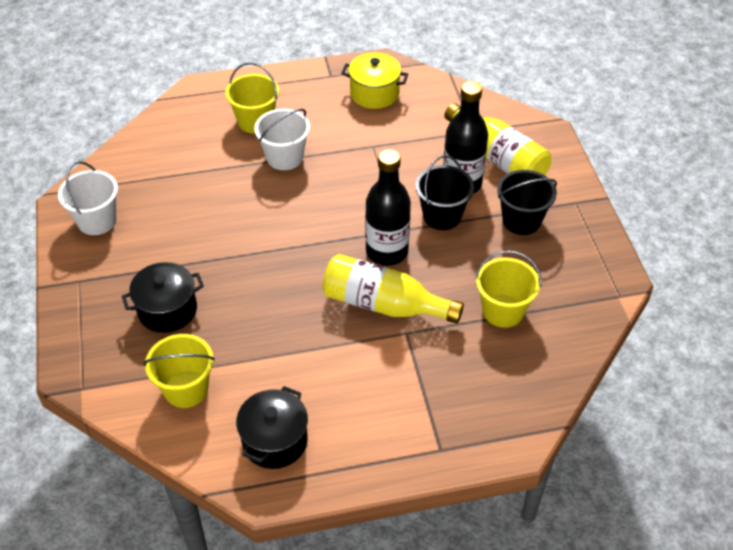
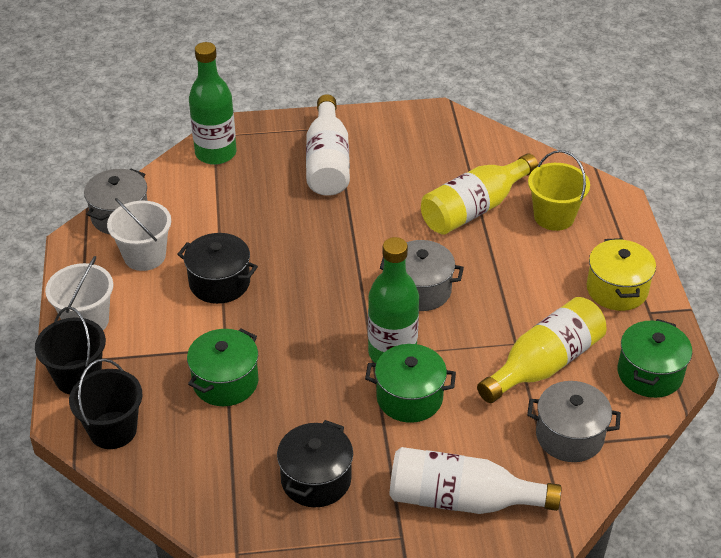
black bottle: 2 -> 0
green bottle: 0 -> 2
green pot: 0 -> 3
grey pot: 0 -> 3
white bottle: 0 -> 2
yellow bucket: 3 -> 1

